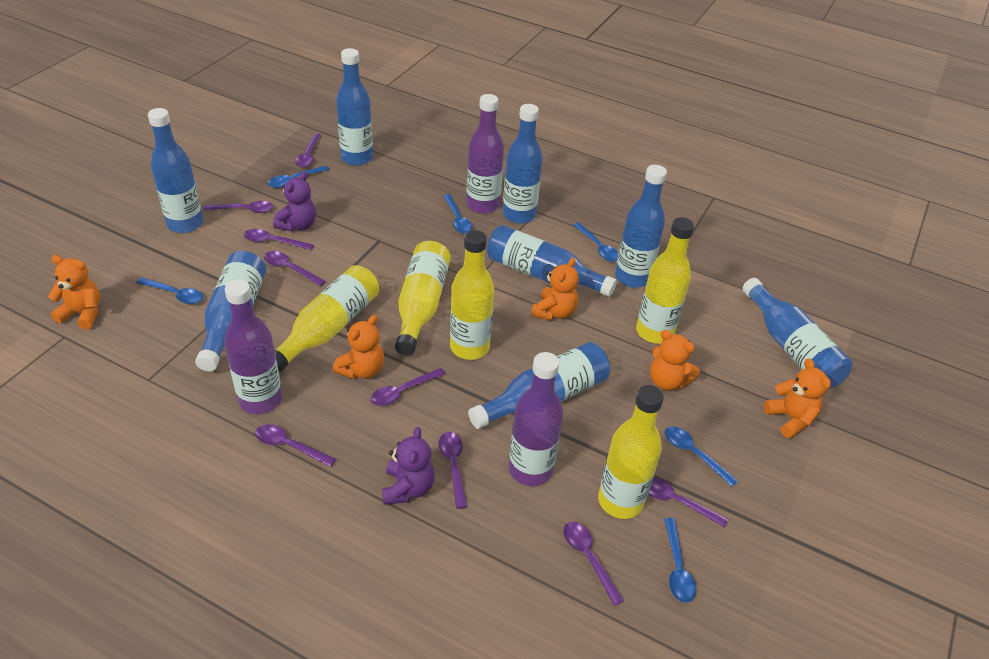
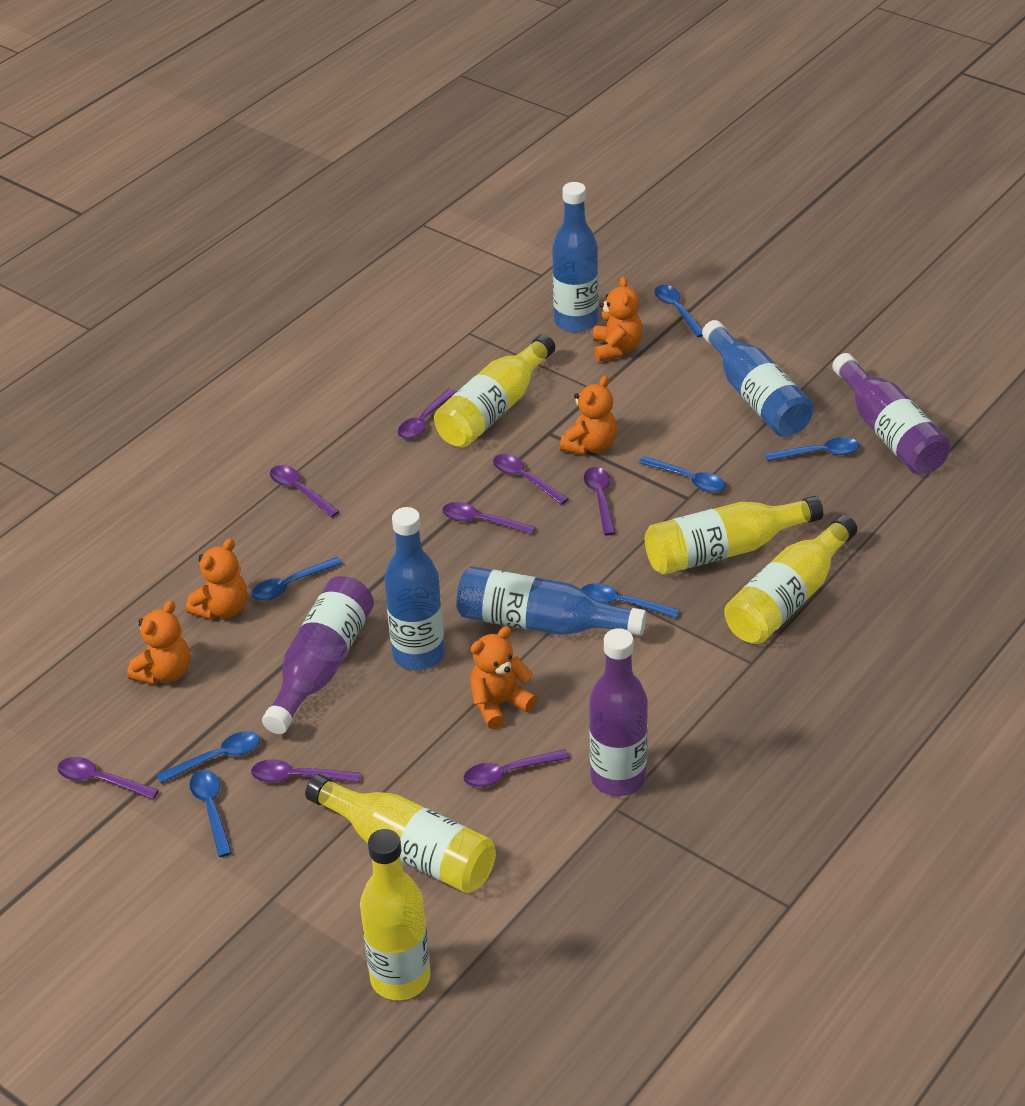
blue bottle: 8 -> 4
blue spoon: 6 -> 7
purple spoon: 9 -> 8
purple teddy bear: 2 -> 0

